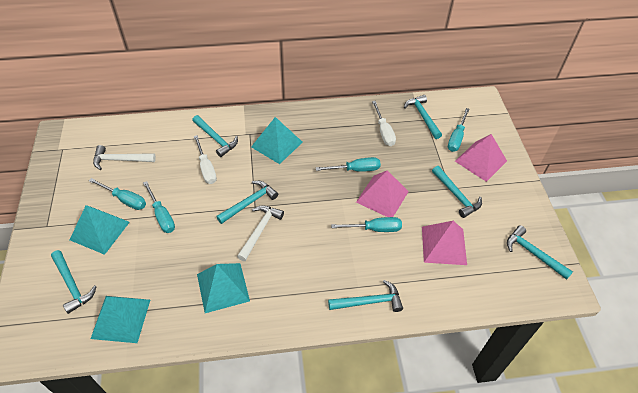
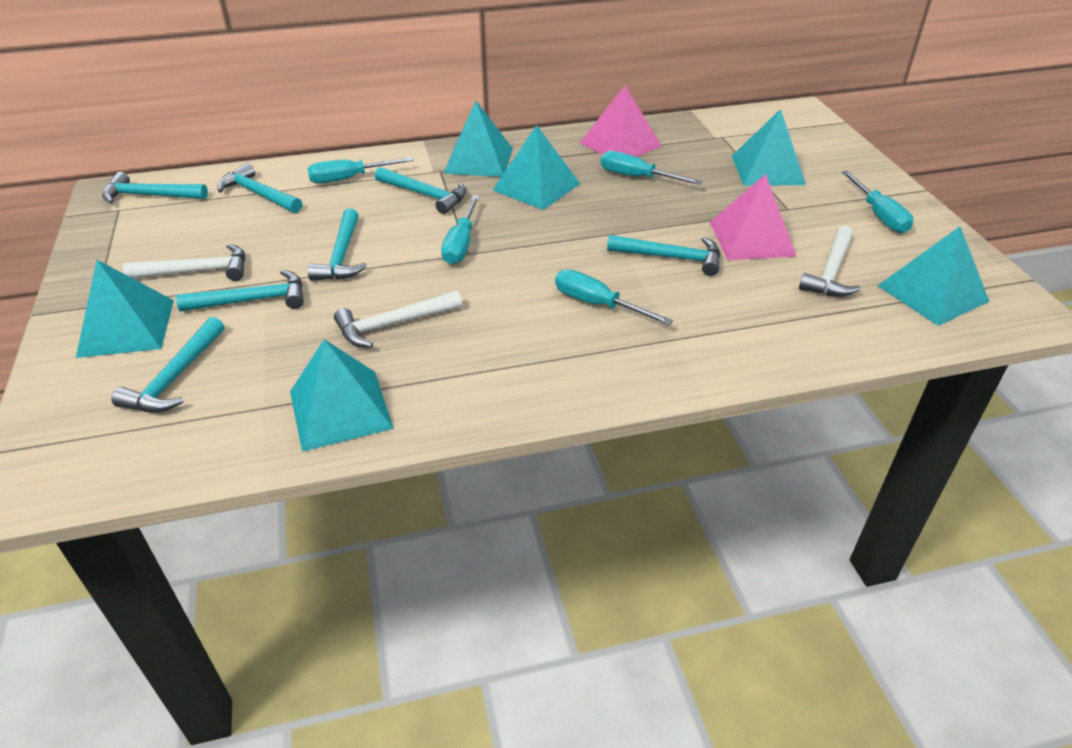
pink pyramid: 3 -> 2
turquoise pyramid: 4 -> 6
white hammer: 2 -> 3
white screwdriver: 2 -> 0

